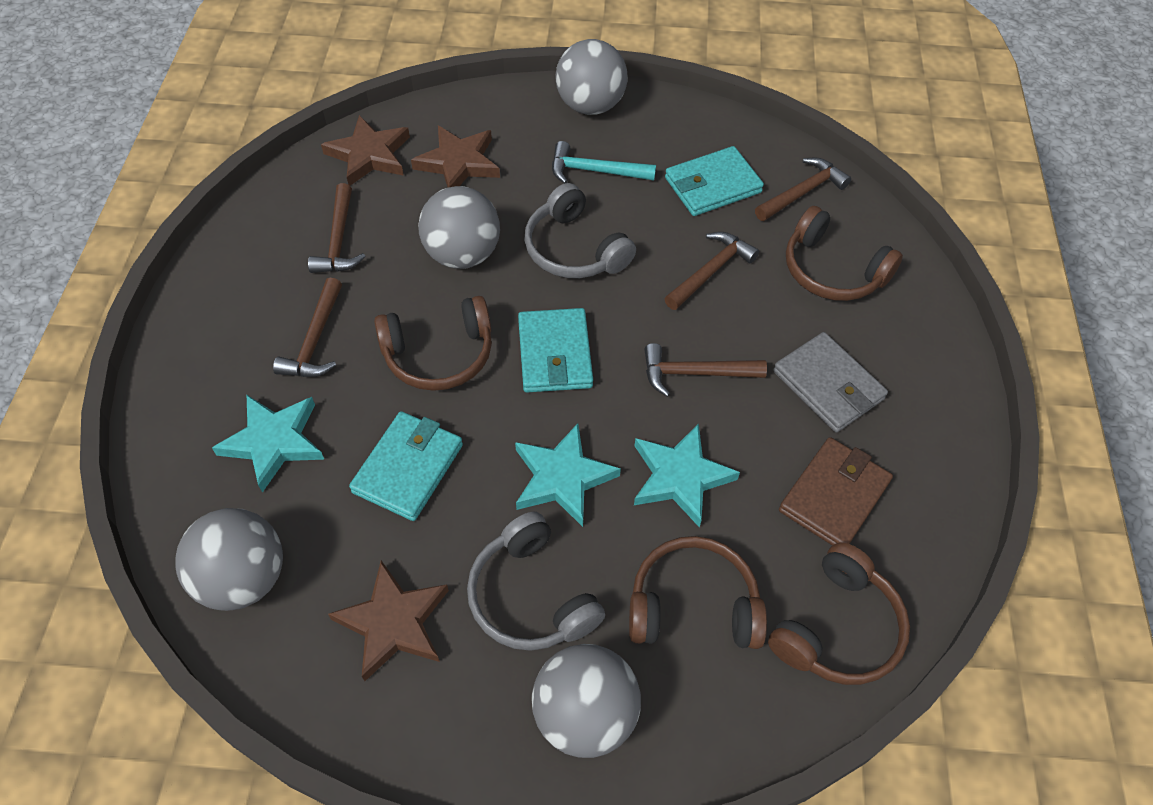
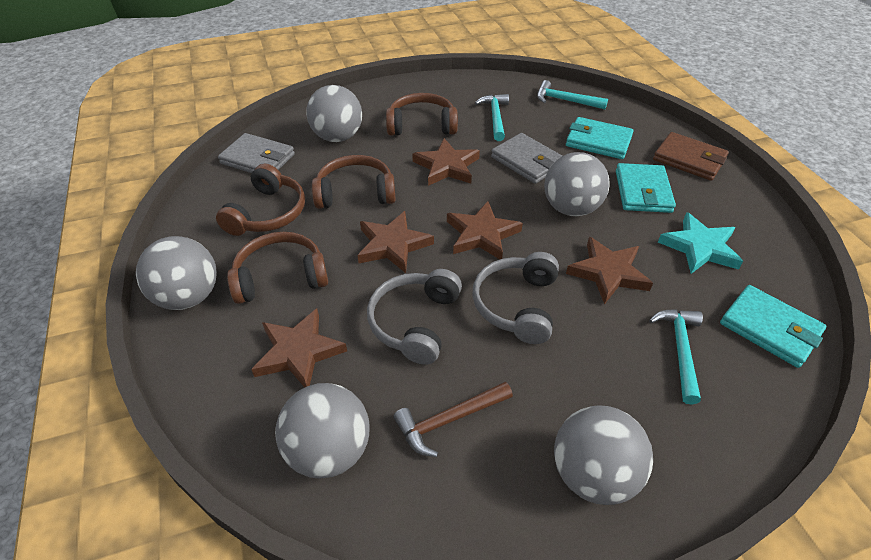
brown hammer: 5 -> 1
brown star: 3 -> 5
grey ball: 4 -> 5
grey wallet: 1 -> 2
turquoise hammer: 1 -> 3
turquoise star: 3 -> 1

